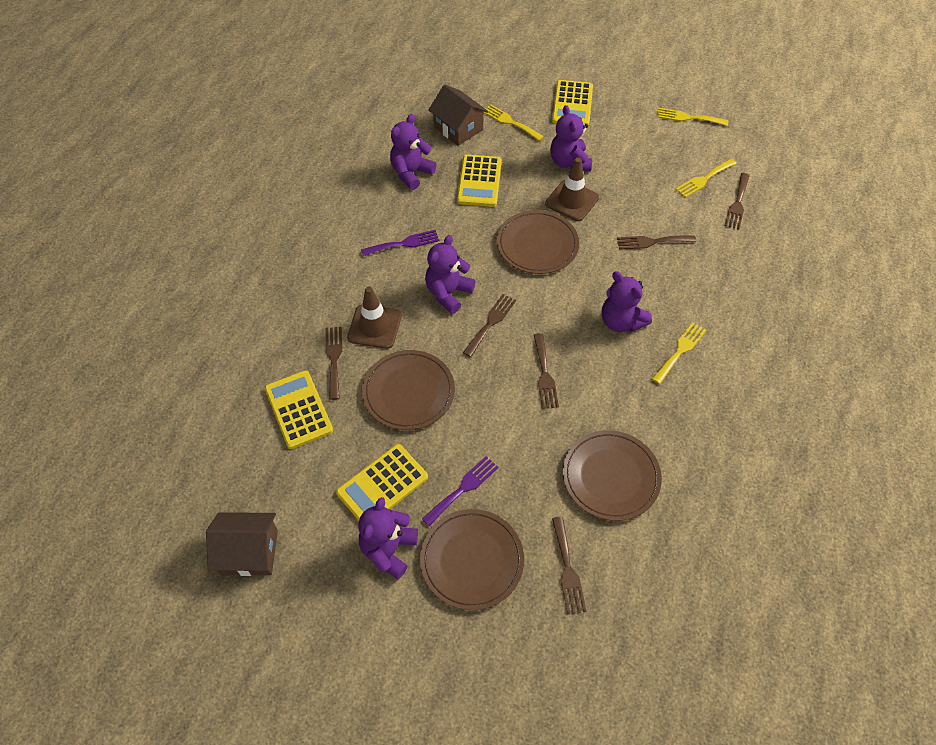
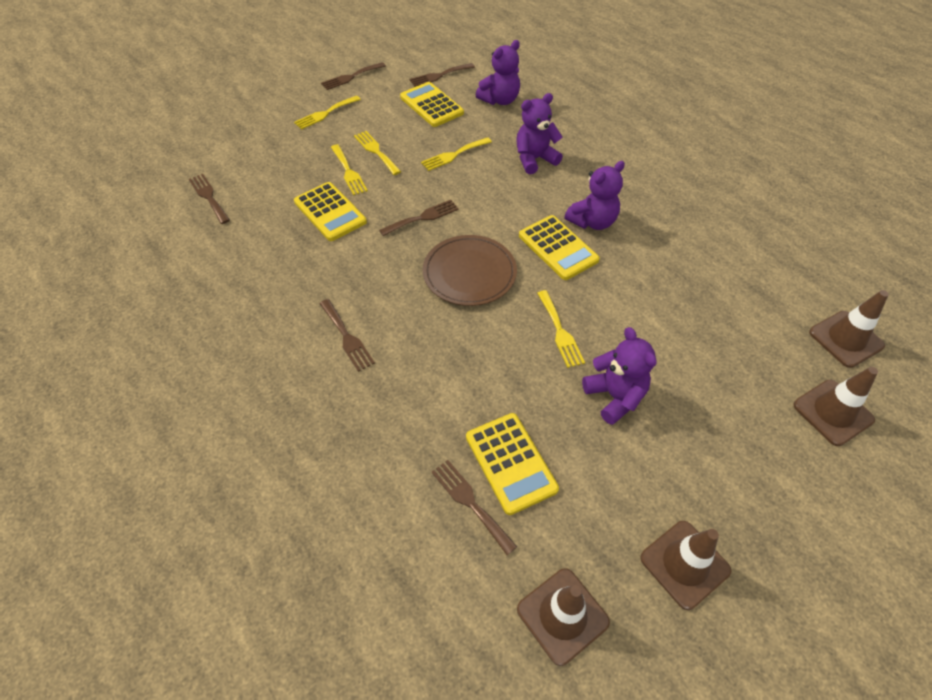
brown house: 2 -> 0
brown plate: 4 -> 1
brown traffic cone: 2 -> 4
purple fork: 2 -> 0
purple teddy bear: 5 -> 4
yellow fork: 4 -> 5

